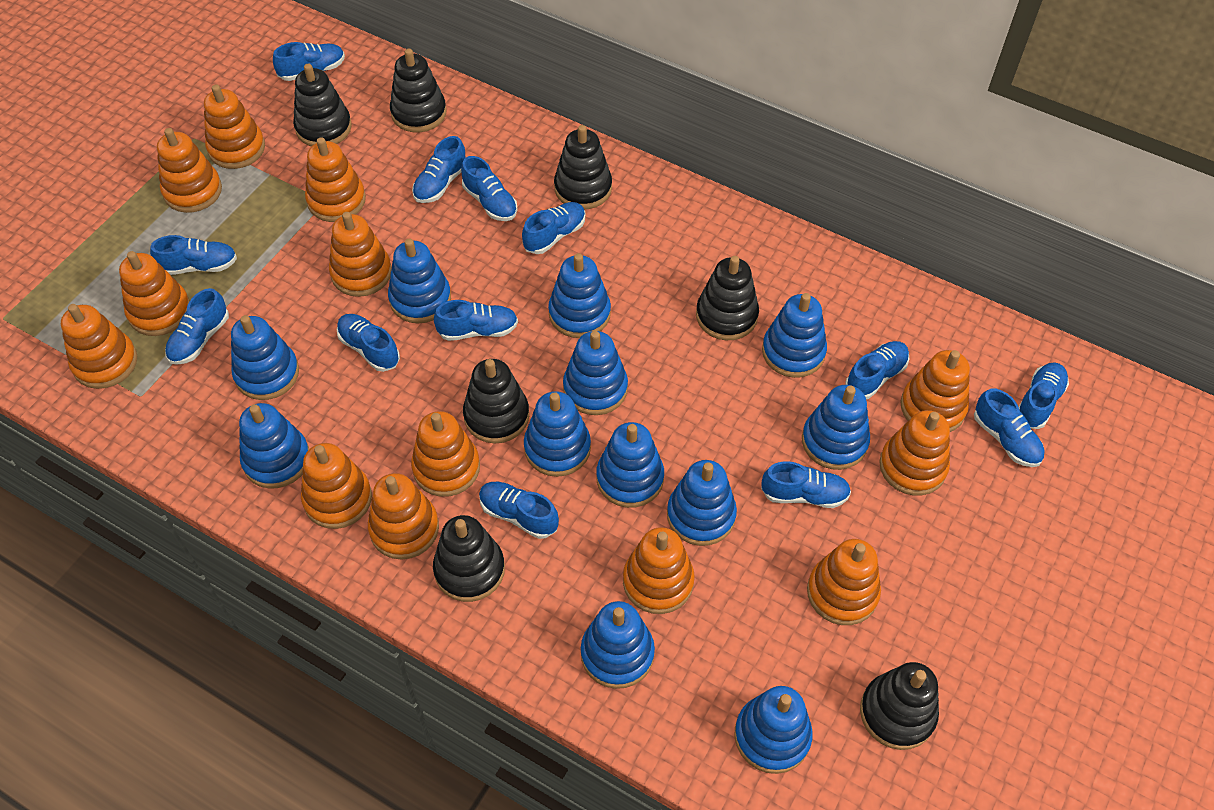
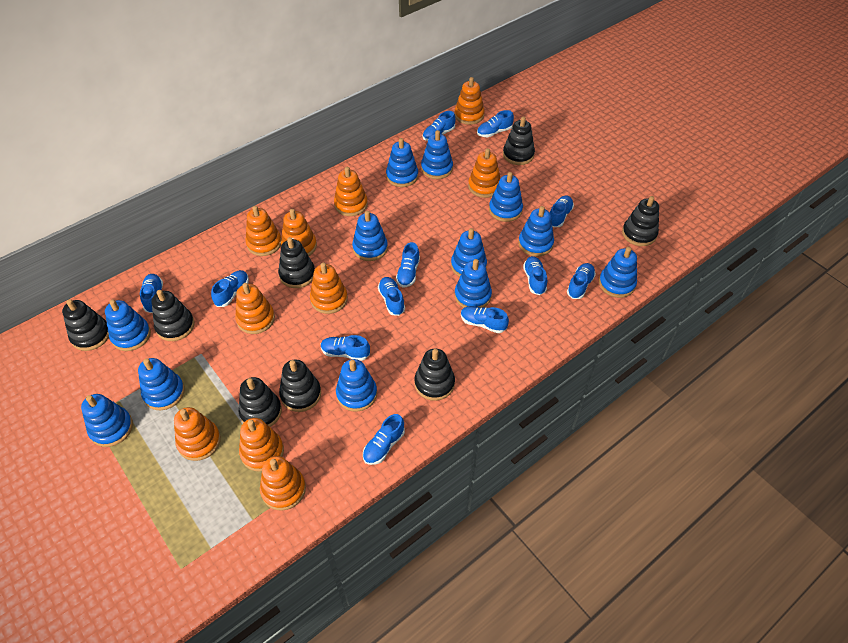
black stacking toy: 7 -> 8
blue shoe: 13 -> 12
orange stacking toy: 13 -> 10

